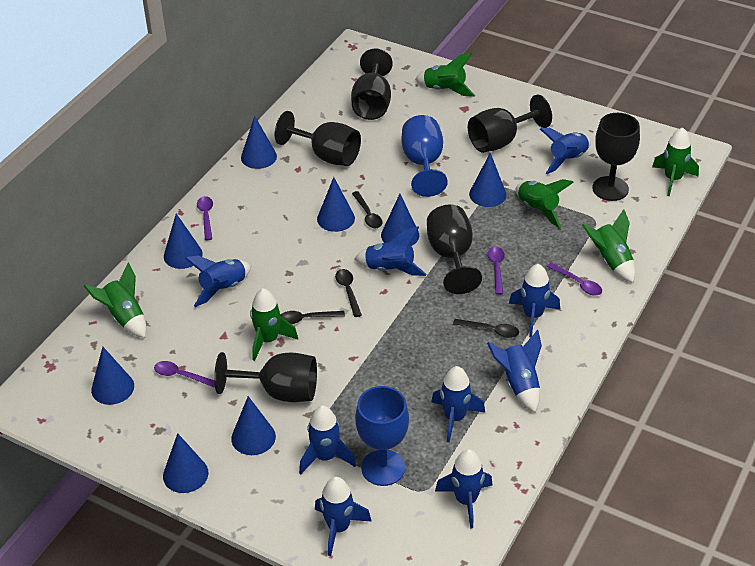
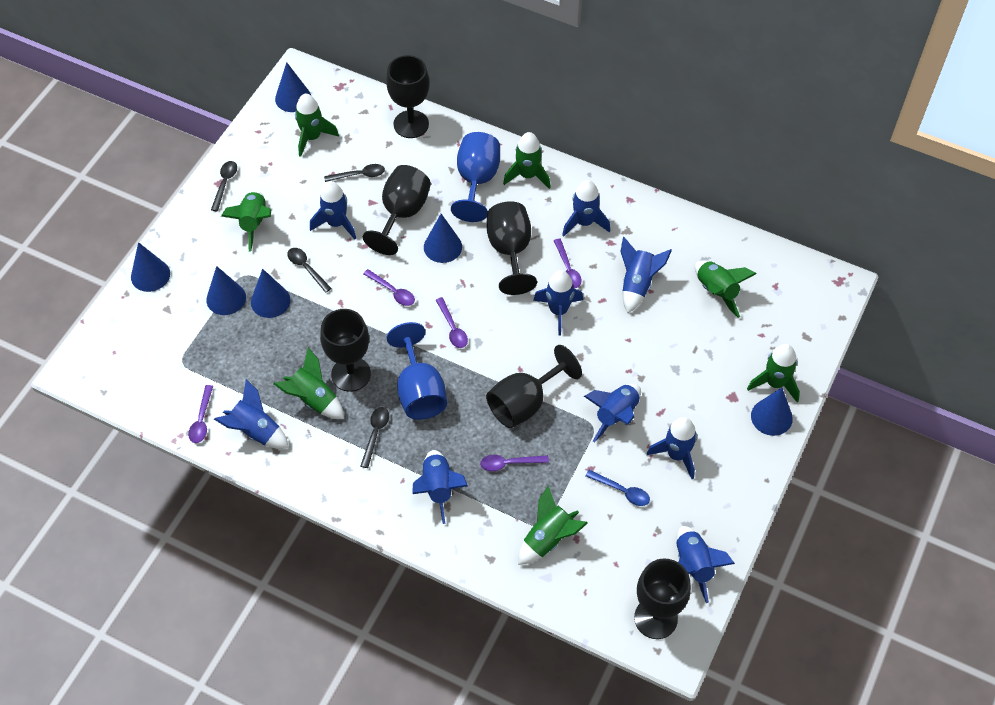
blue cone: 8 -> 6
blue spoon: 0 -> 1
green rocket: 6 -> 7
purple spoon: 4 -> 5

